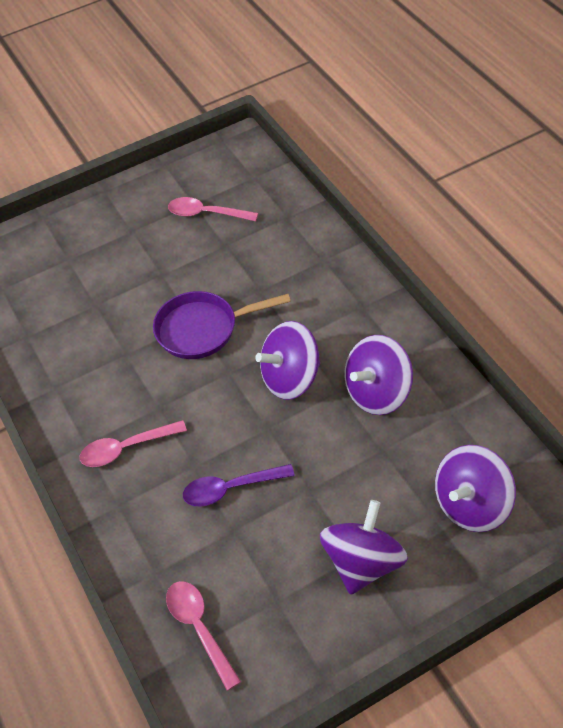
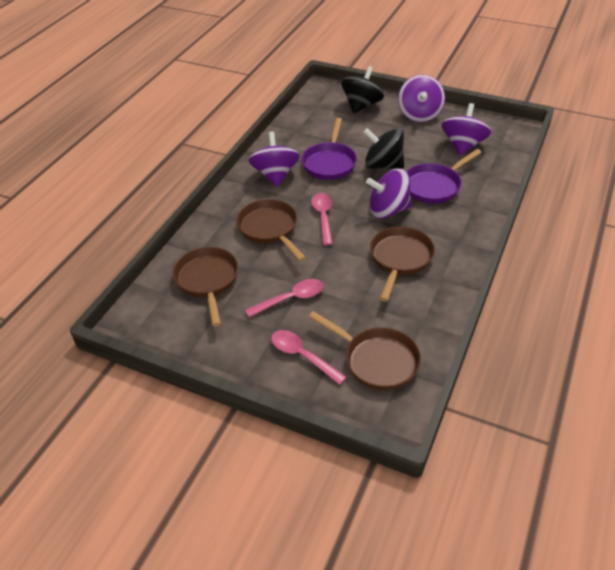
black spinning top: 0 -> 2
brown pan: 0 -> 4
purple pan: 1 -> 2
purple spoon: 1 -> 0

